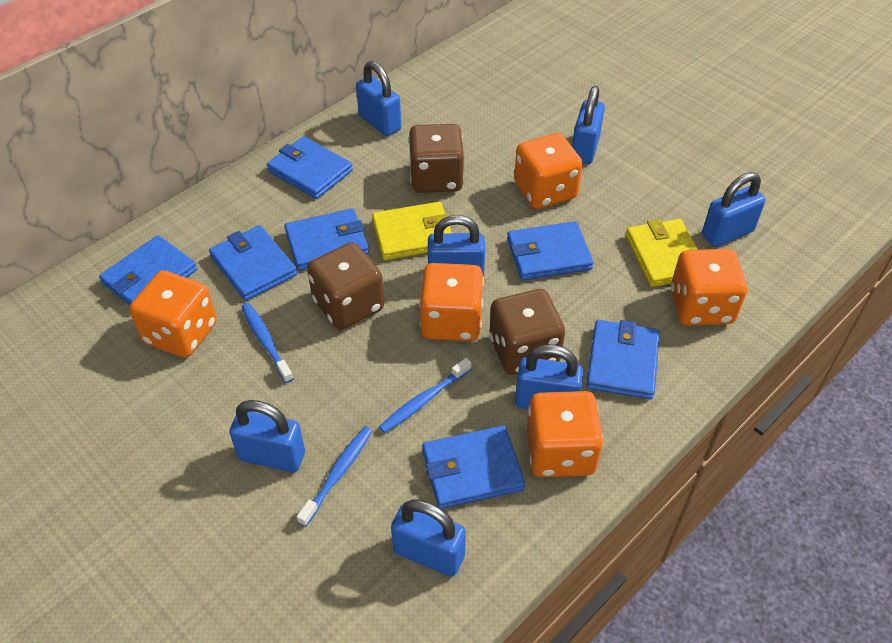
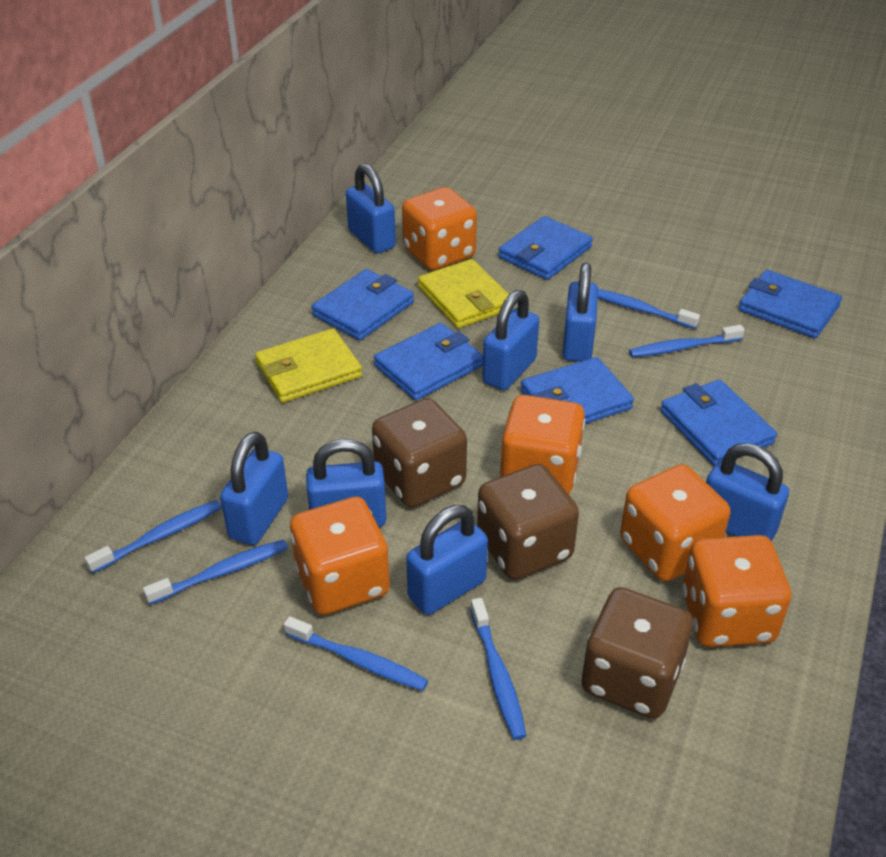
blue toothbrush: 3 -> 6
blue wallet: 7 -> 6

